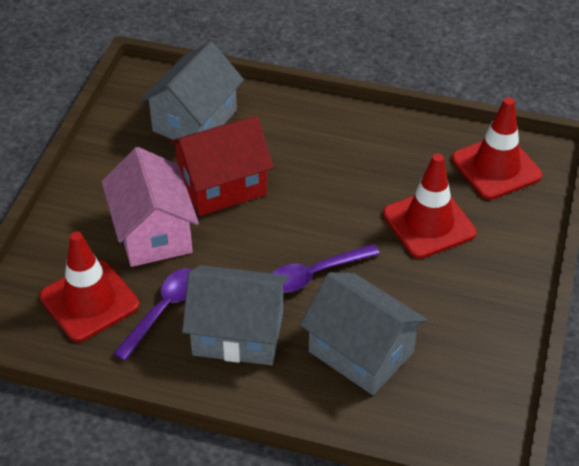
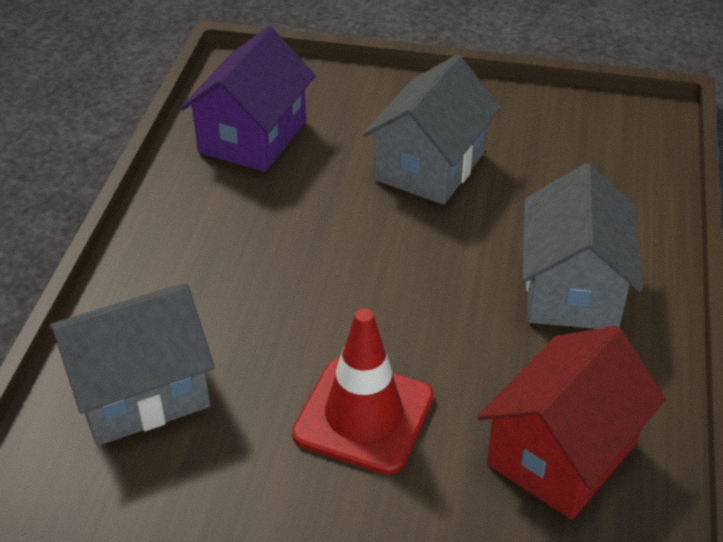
pink house: 1 -> 0
purple house: 0 -> 1
purple spoon: 2 -> 0
red traffic cone: 3 -> 1

